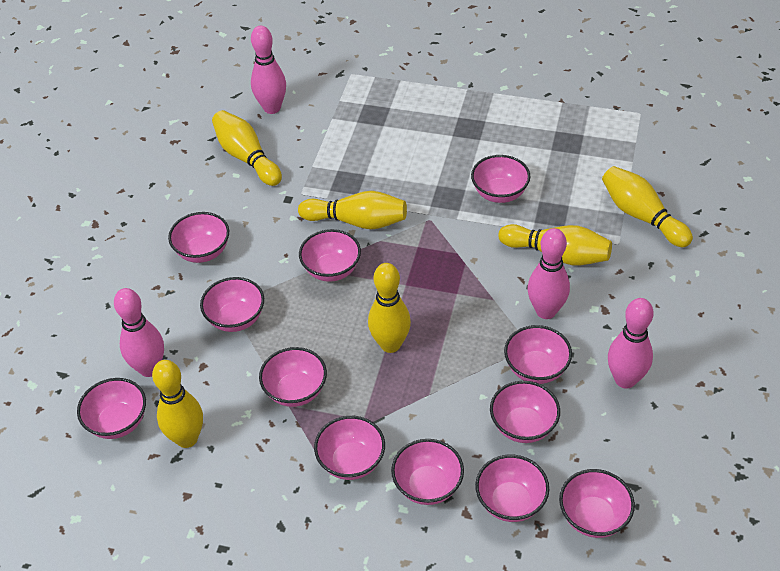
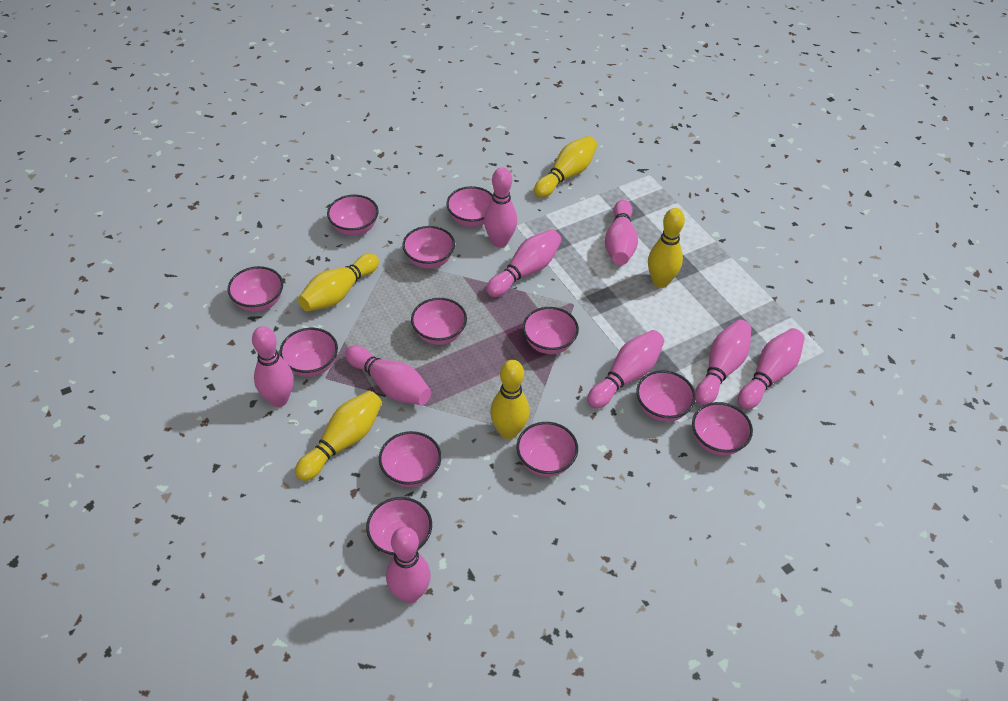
pink bowling pin: 4 -> 9
yellow bowling pin: 6 -> 5

